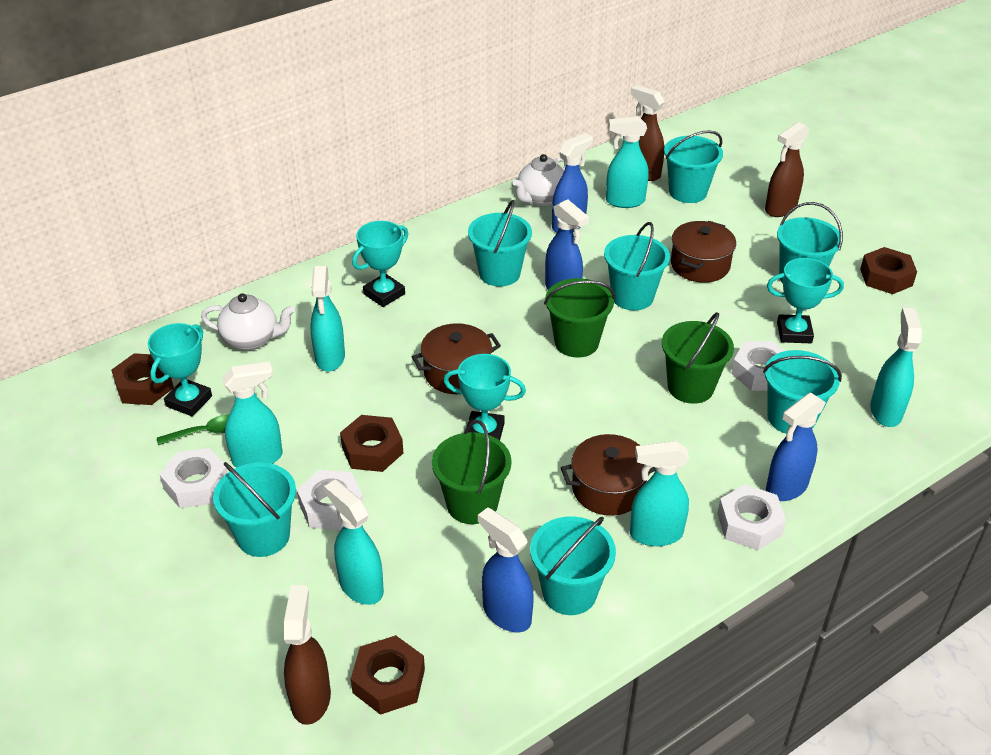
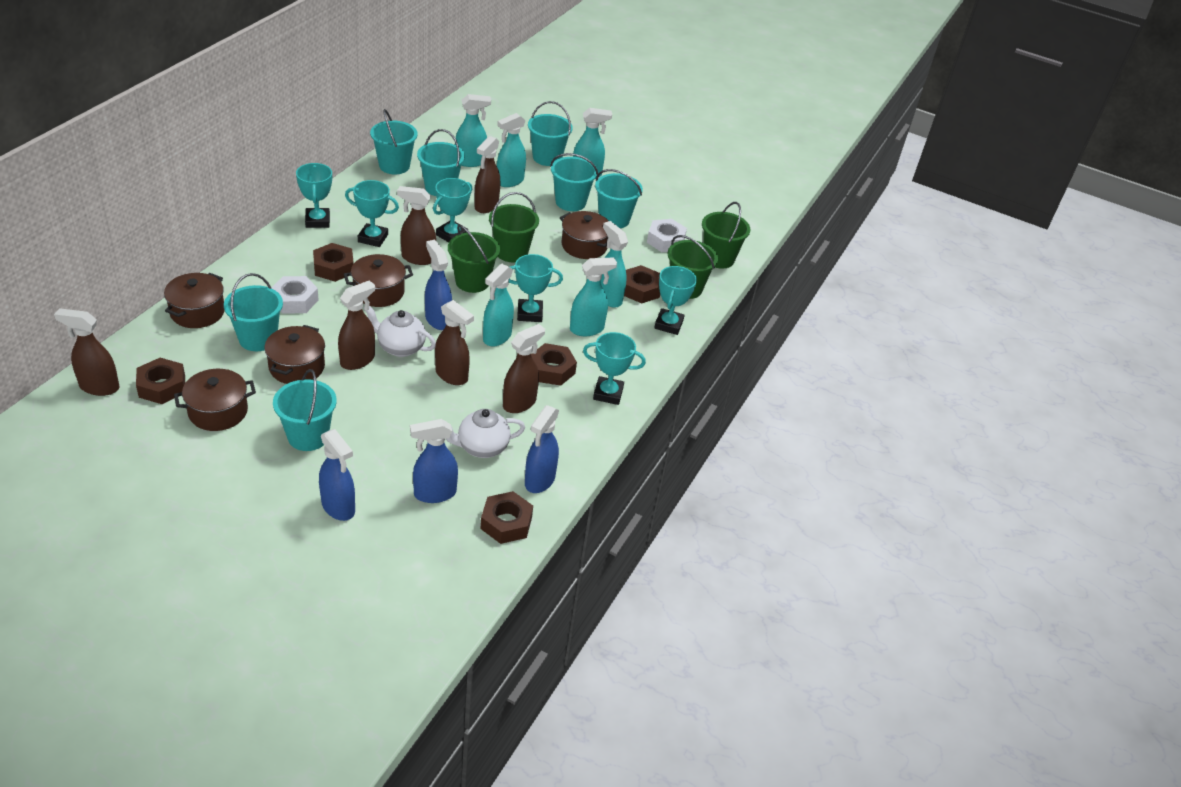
brown nut: 4 -> 5
brown pot: 3 -> 5
brown spray bottle: 3 -> 6
green bucket: 3 -> 4
green spoon: 1 -> 0
turquoise trophy: 4 -> 6
white nut: 4 -> 2

